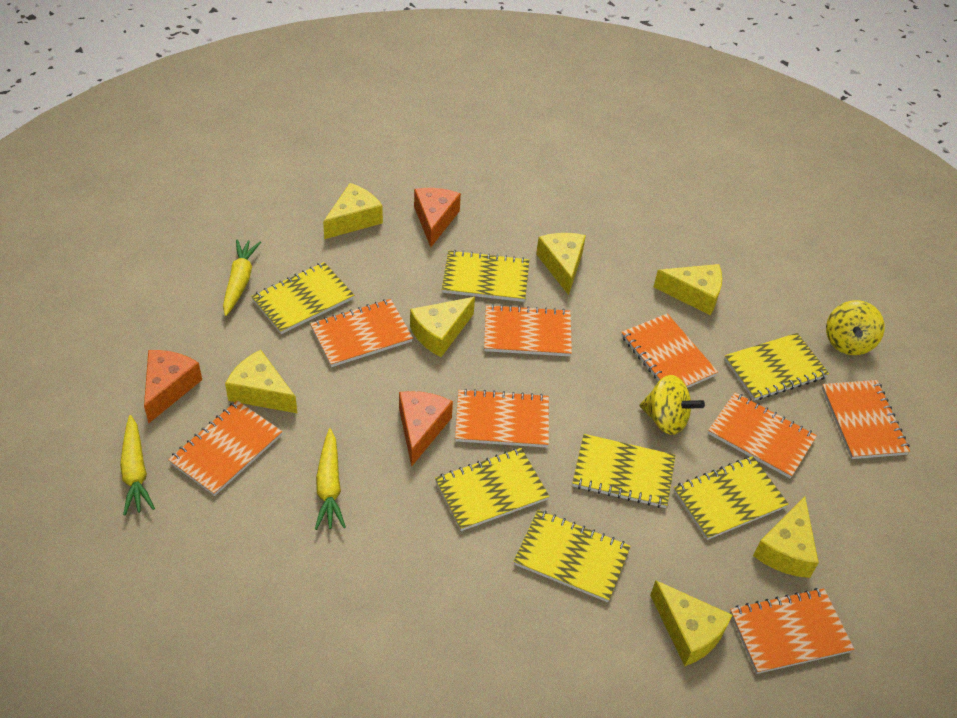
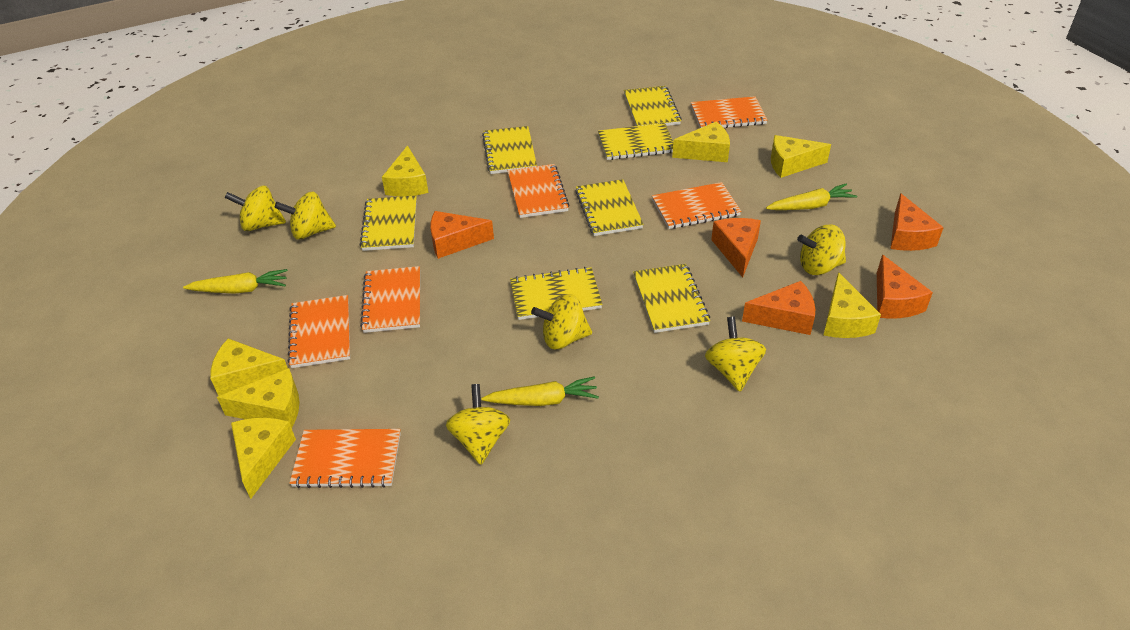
orange cheese: 3 -> 5
orange notebook: 8 -> 6
yellow spinning top: 2 -> 6

